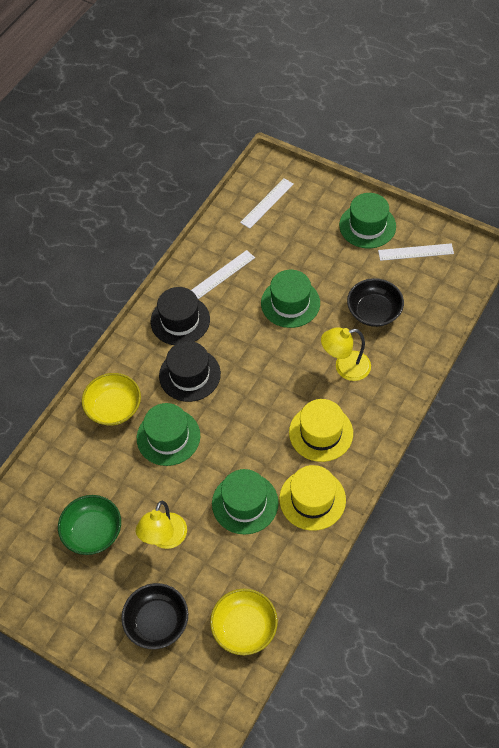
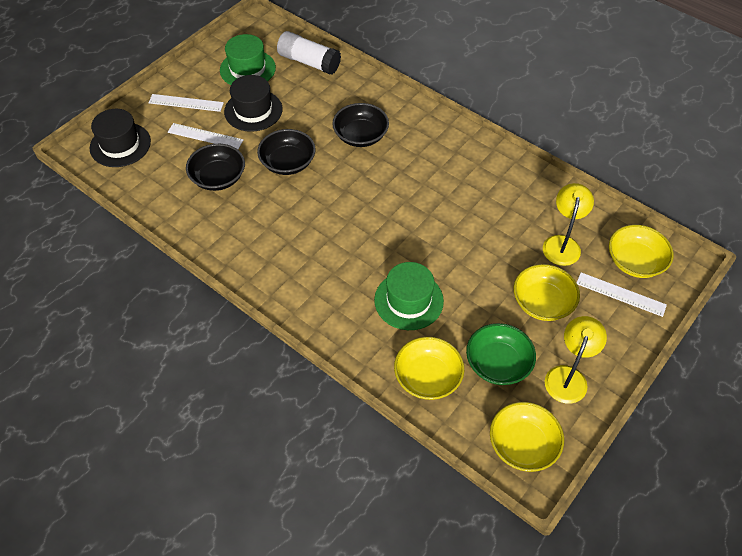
black bowl: 2 -> 3
green hat: 4 -> 2
white glue stick: 0 -> 1
yellow bowl: 2 -> 4
yellow hat: 2 -> 0

